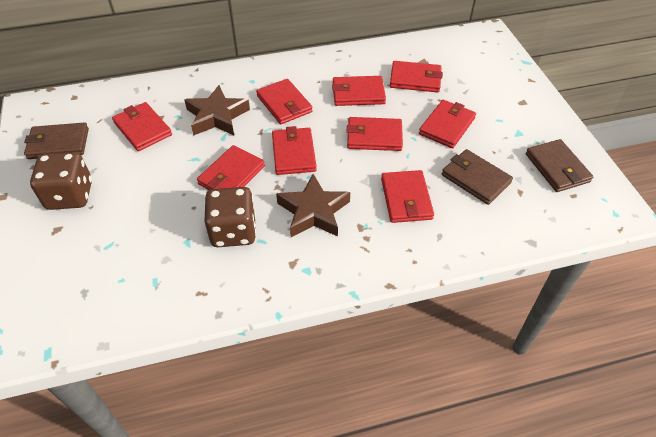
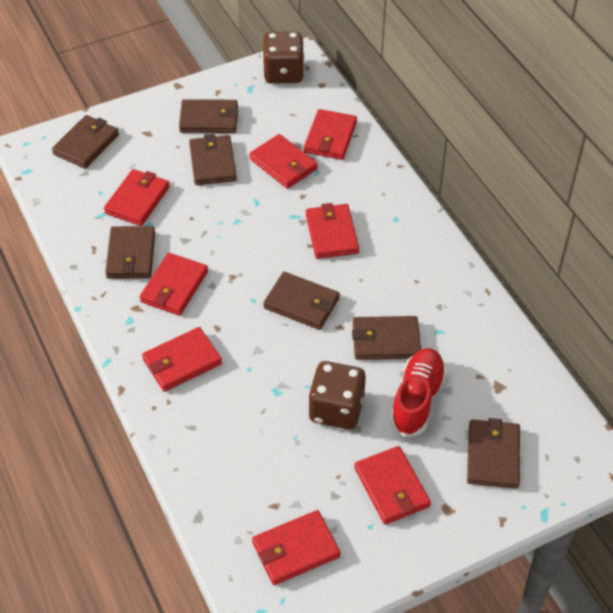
brown star: 2 -> 0
brown wallet: 3 -> 7
red shoe: 0 -> 1
red wallet: 9 -> 8

